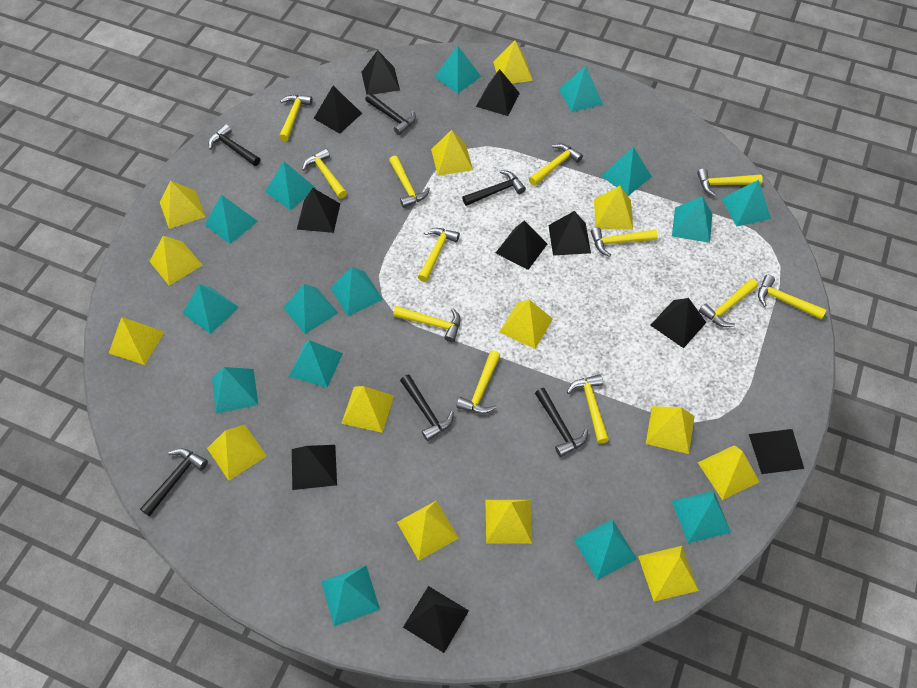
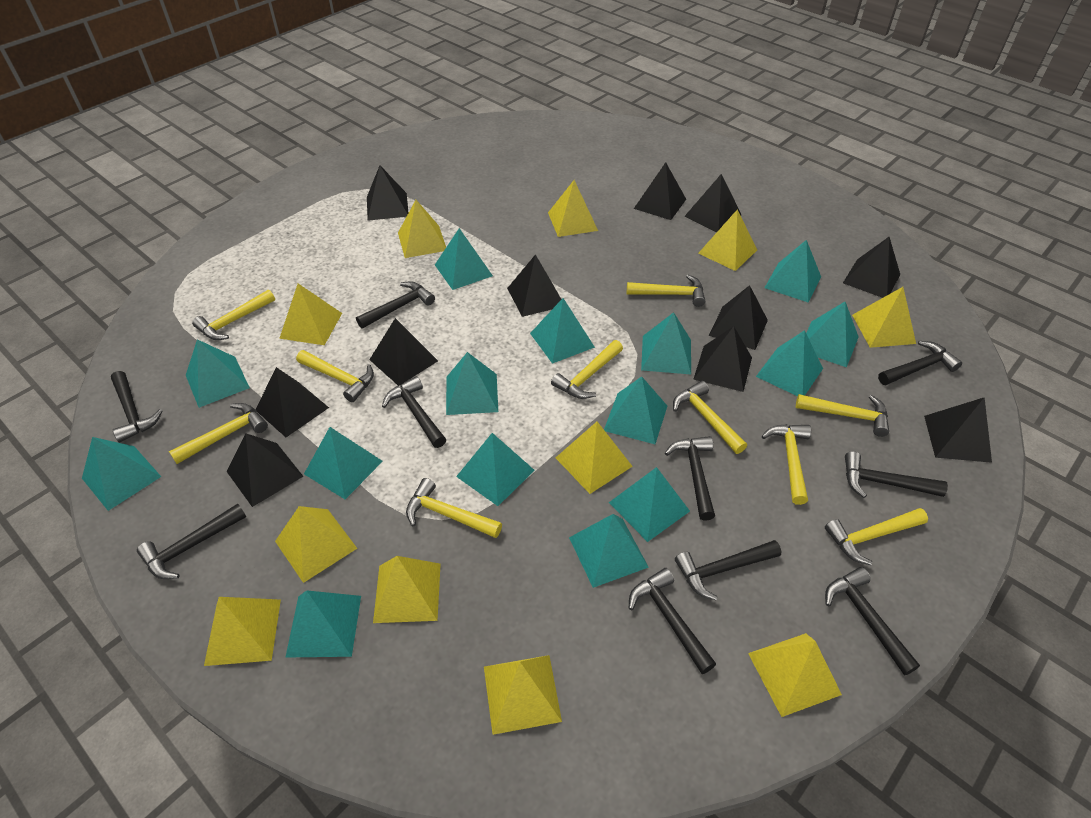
black hammer: 6 -> 10
black pyramid: 10 -> 11
yellow hammer: 12 -> 10
yellow pyramid: 14 -> 11

